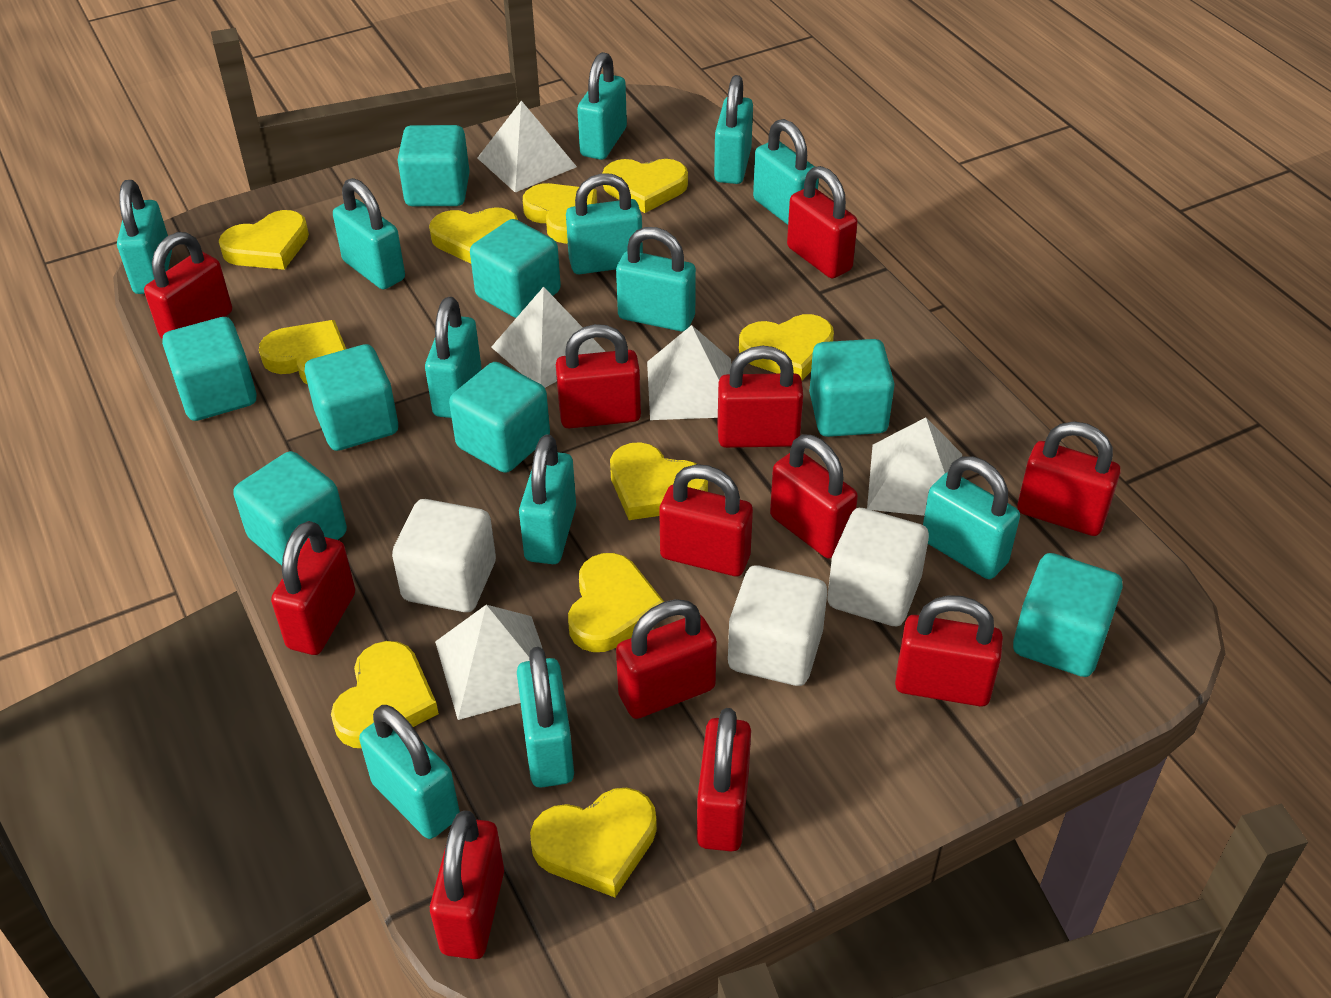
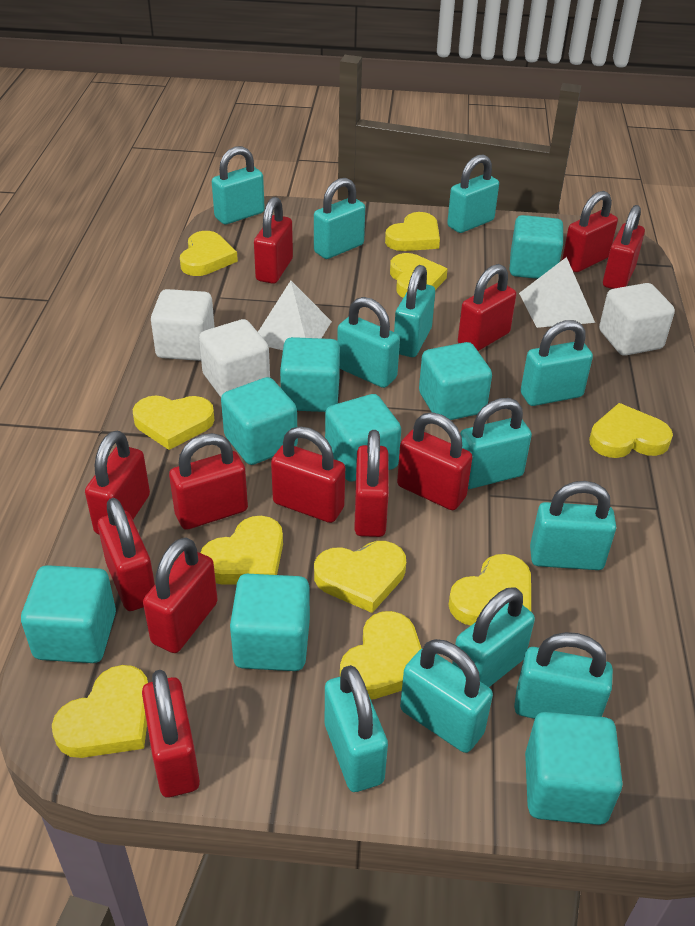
white pyramid: 5 -> 2

